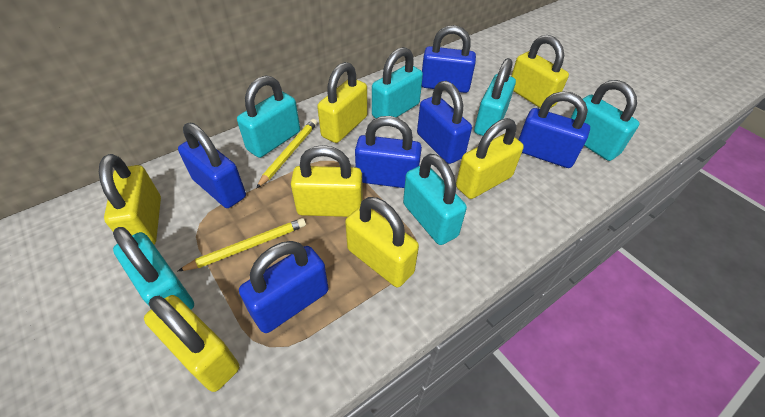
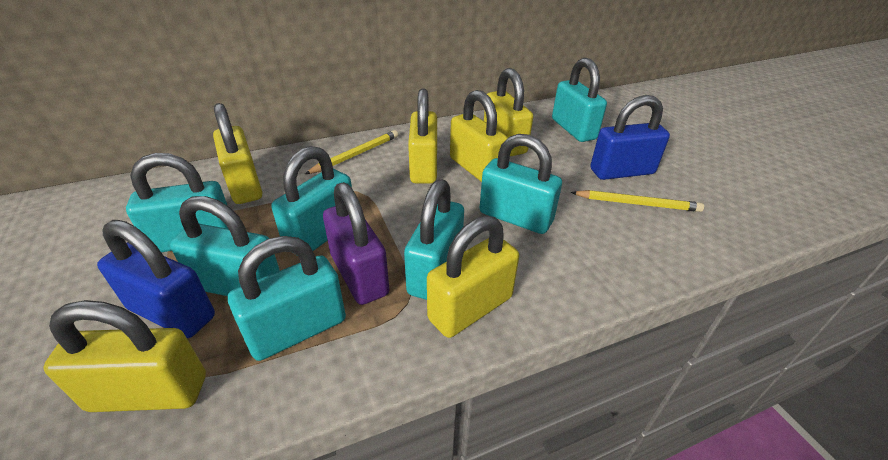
blue padlock: 6 -> 2
purple padlock: 0 -> 1
turquoise padlock: 6 -> 7
yellow padlock: 7 -> 6

